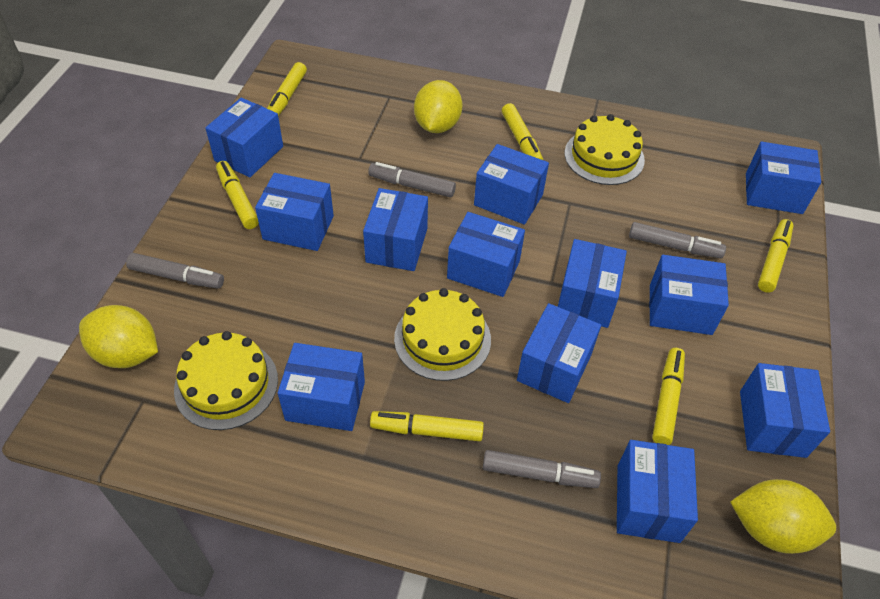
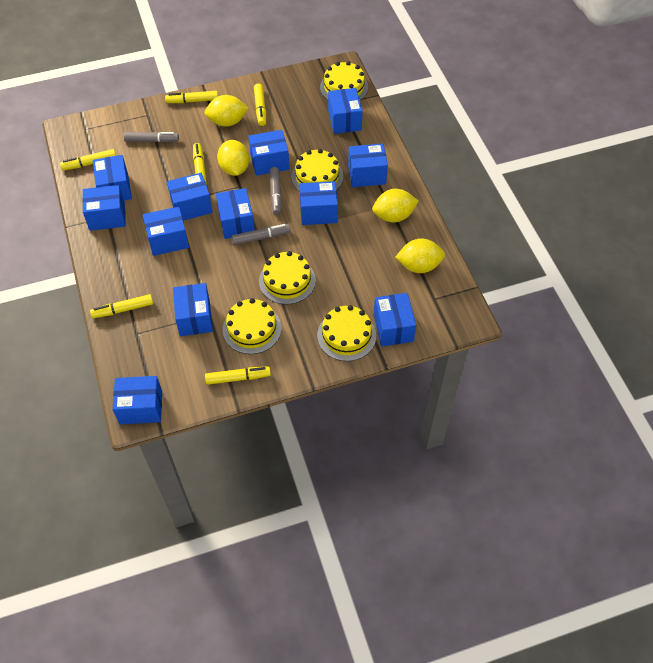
grey marker: 4 -> 3
yellow cake: 3 -> 5
yellow lemon: 3 -> 4

